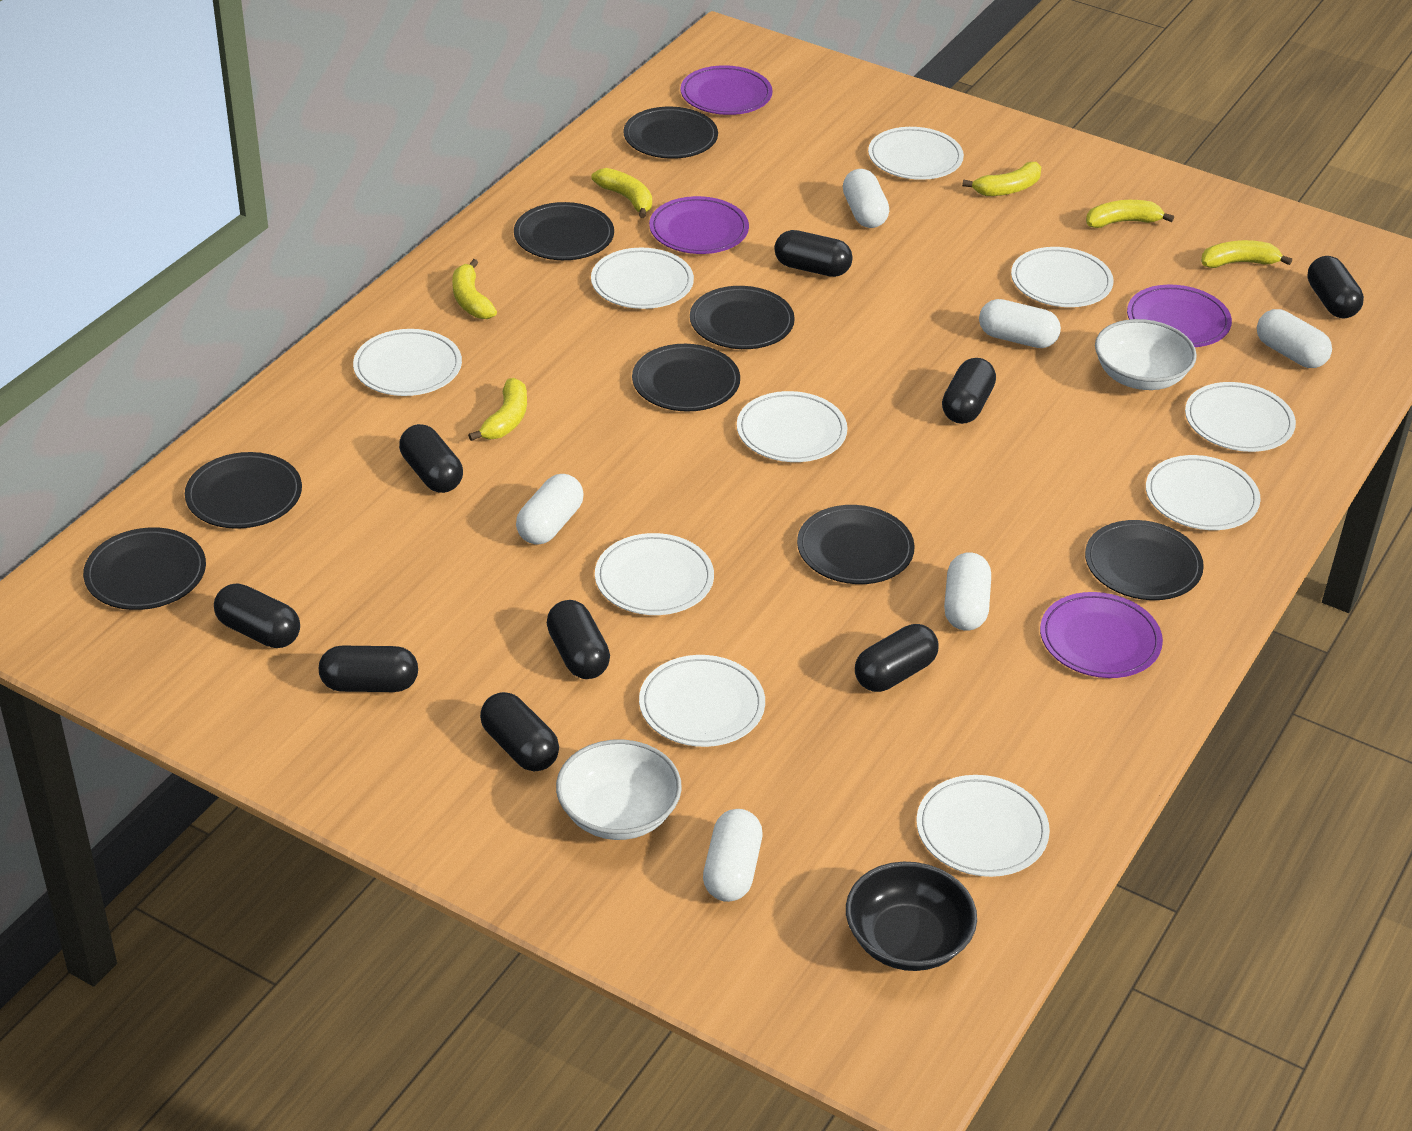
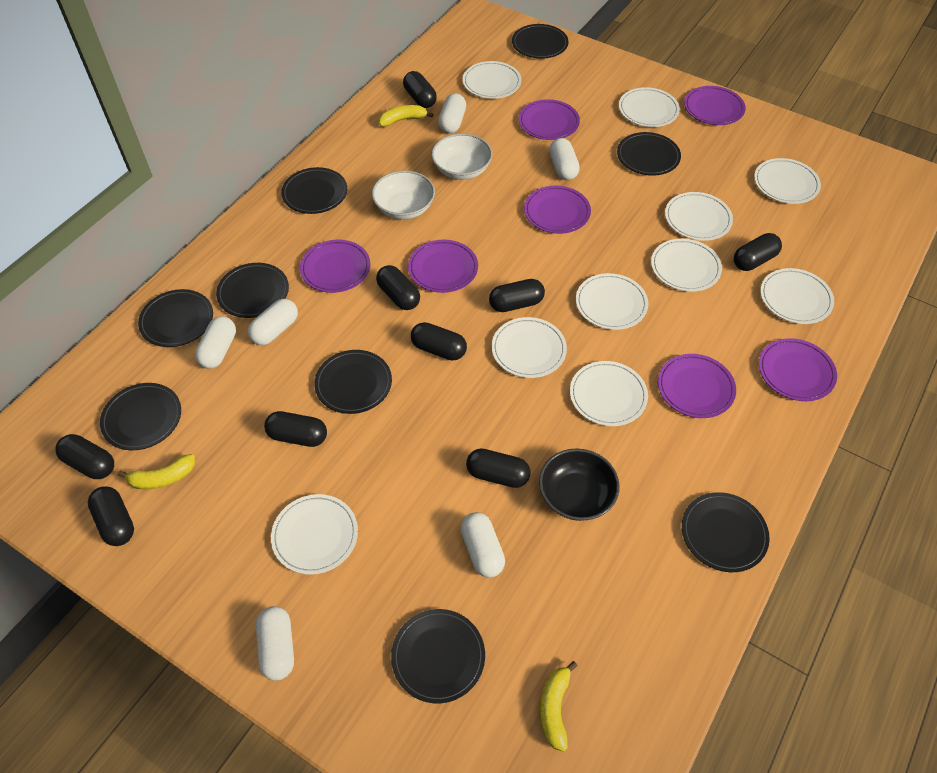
black plate: 8 -> 9
purple plate: 4 -> 7
yellow banana: 6 -> 3

